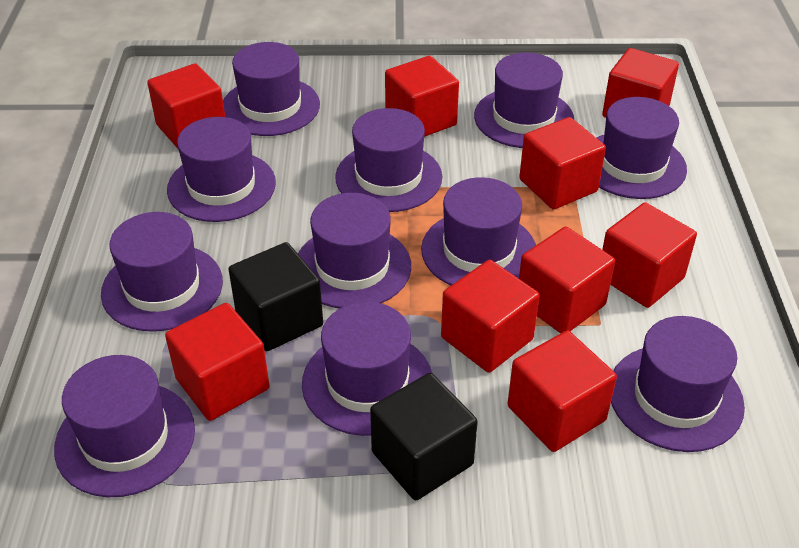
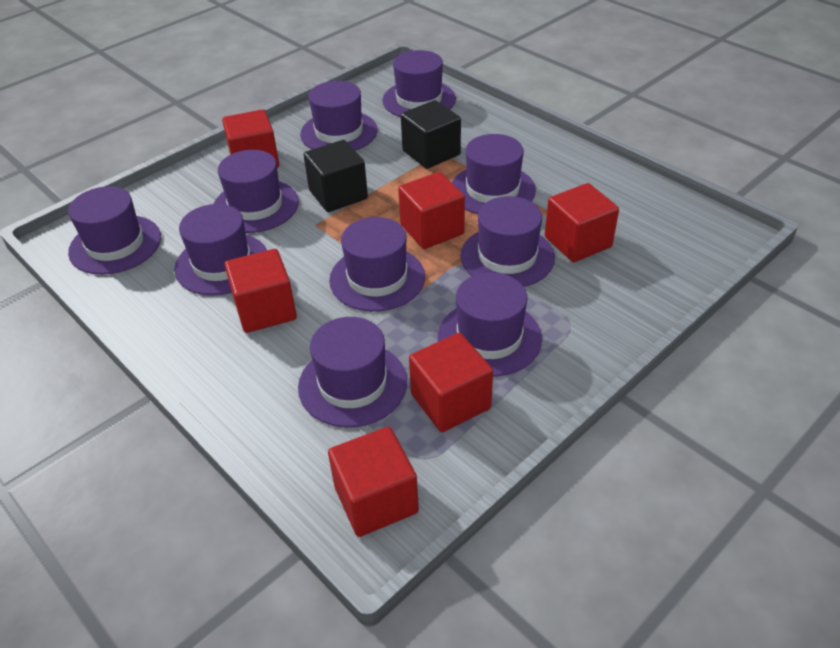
purple hat: 11 -> 10
red cube: 9 -> 6

